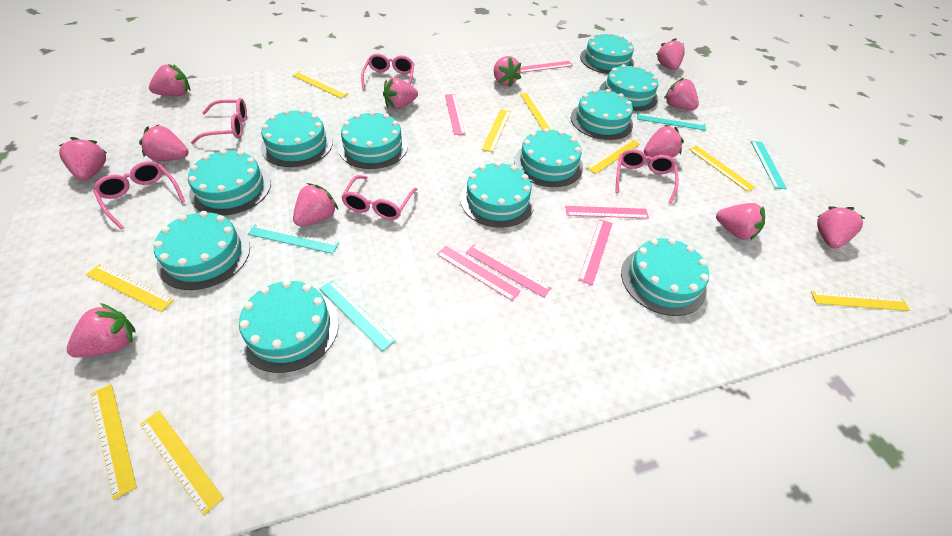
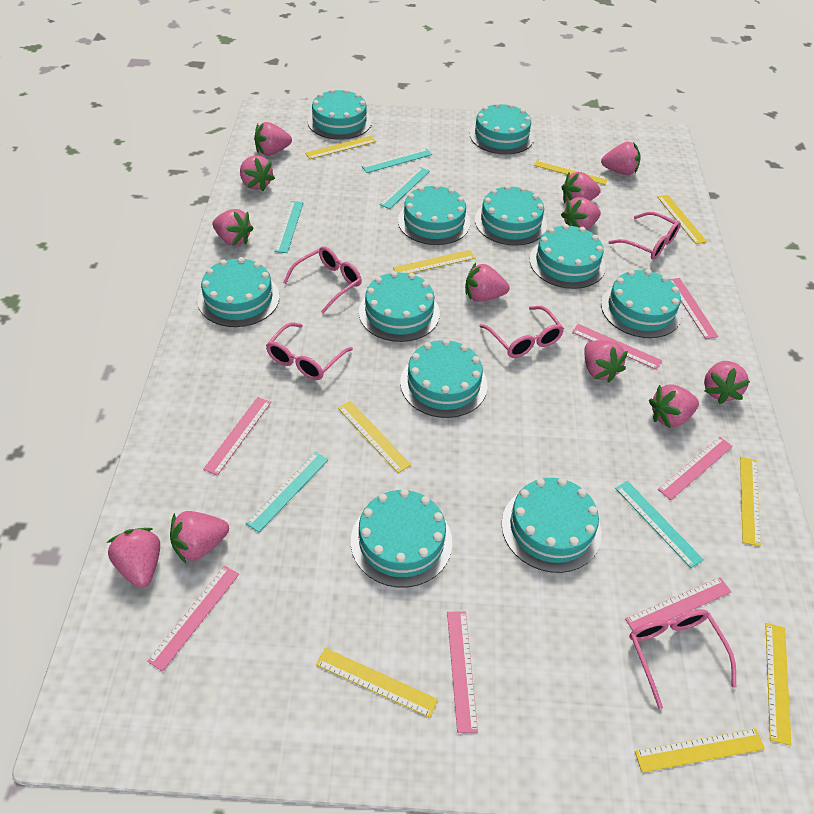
pink ruler: 6 -> 7
turquoise ruler: 4 -> 5

